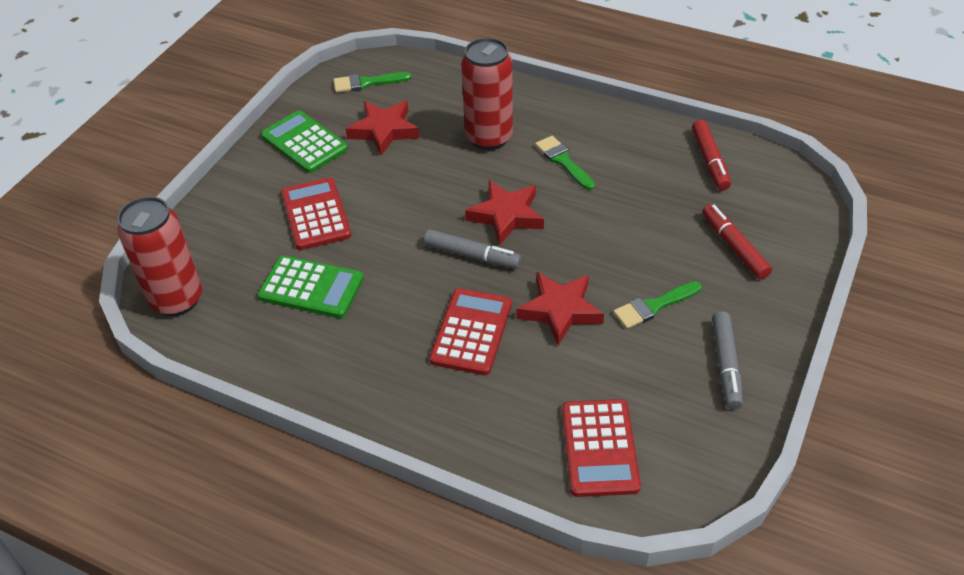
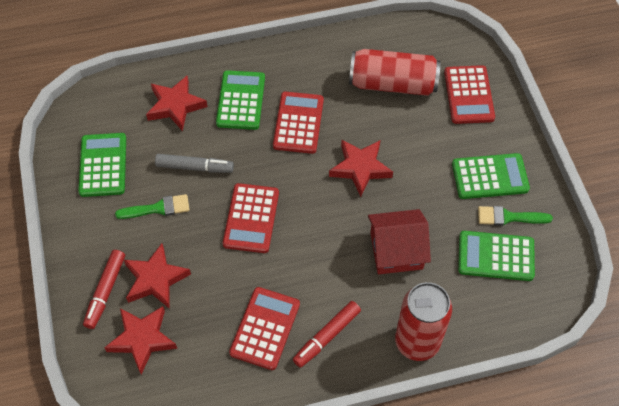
green brush: 3 -> 2
green calculator: 2 -> 4
grey marker: 2 -> 1
red calculator: 3 -> 4
red house: 0 -> 1
red star: 3 -> 4

